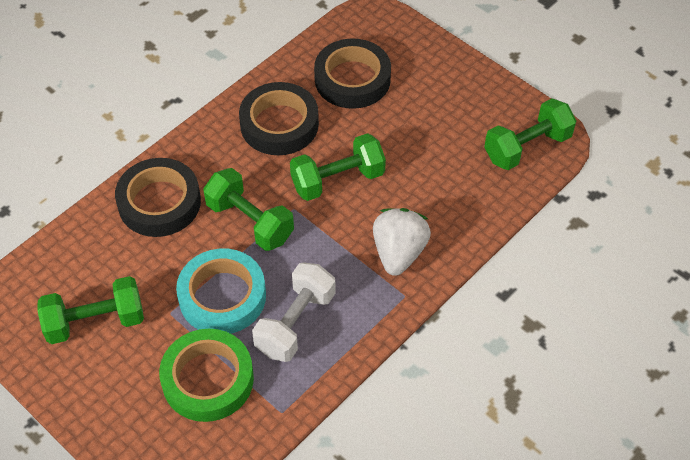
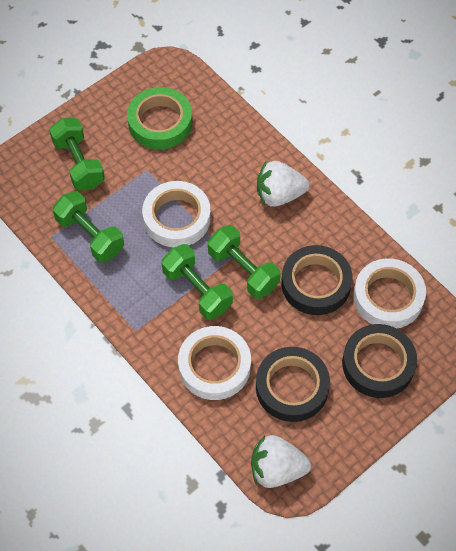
turquoise tape: 1 -> 0
white dumbbell: 1 -> 0
white strawberry: 1 -> 2
white tape: 0 -> 3

